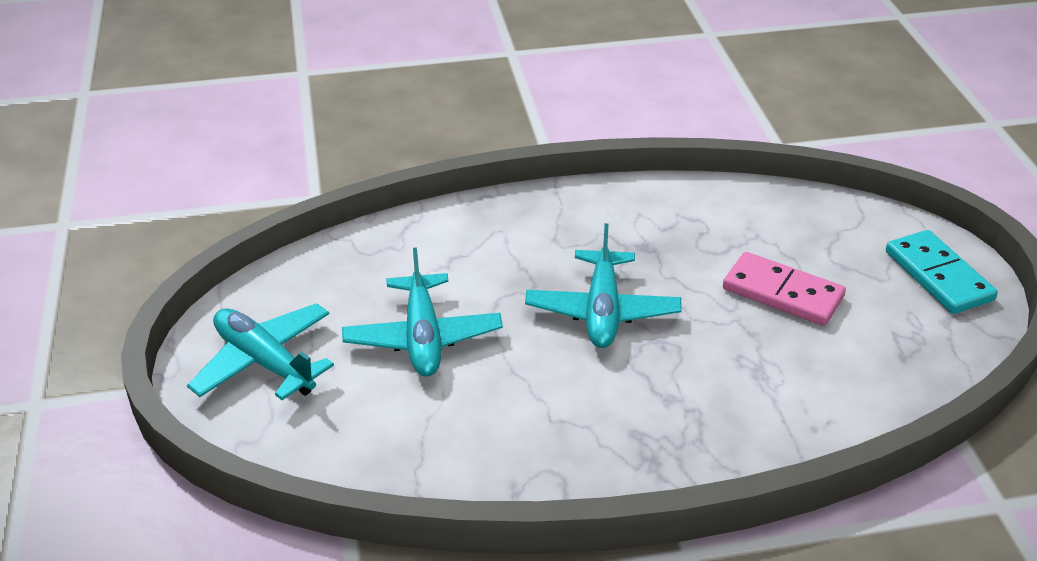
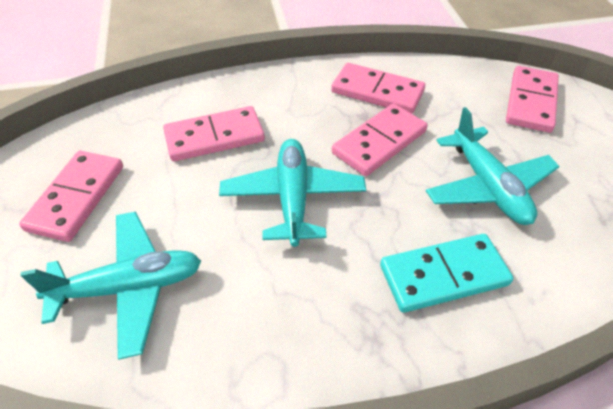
pink domino: 1 -> 5

